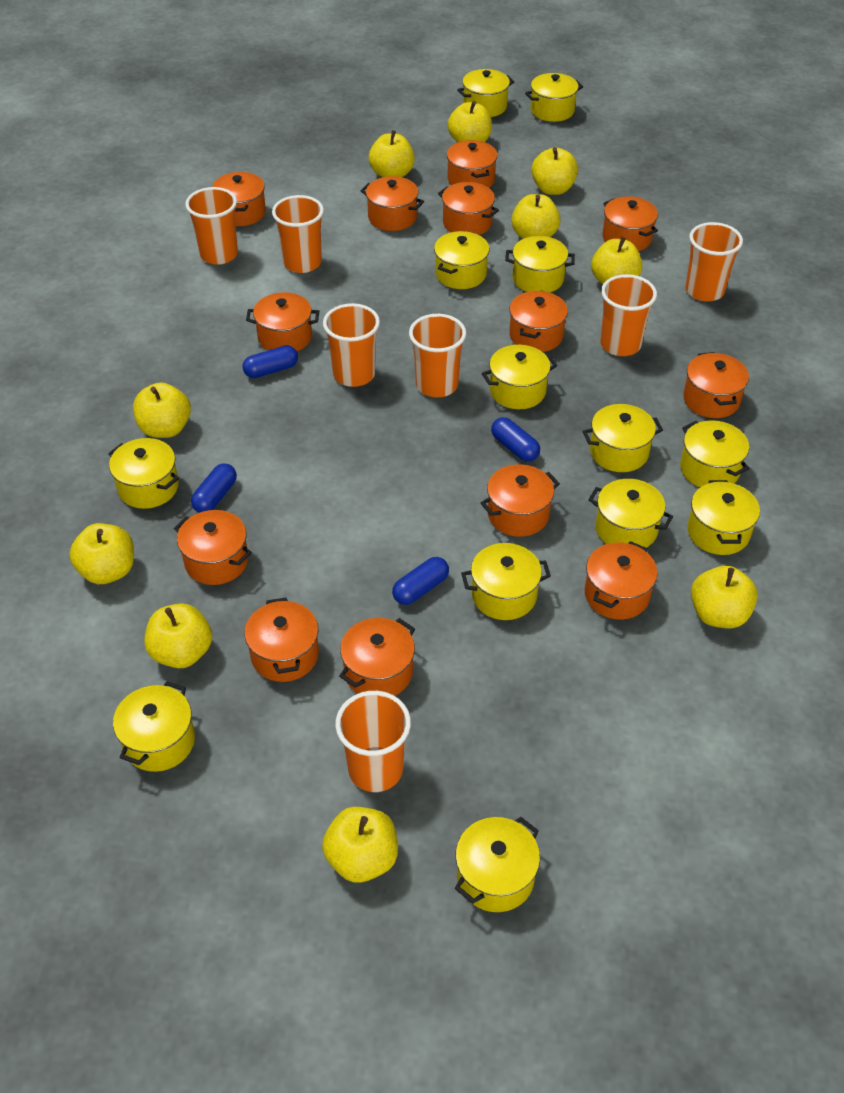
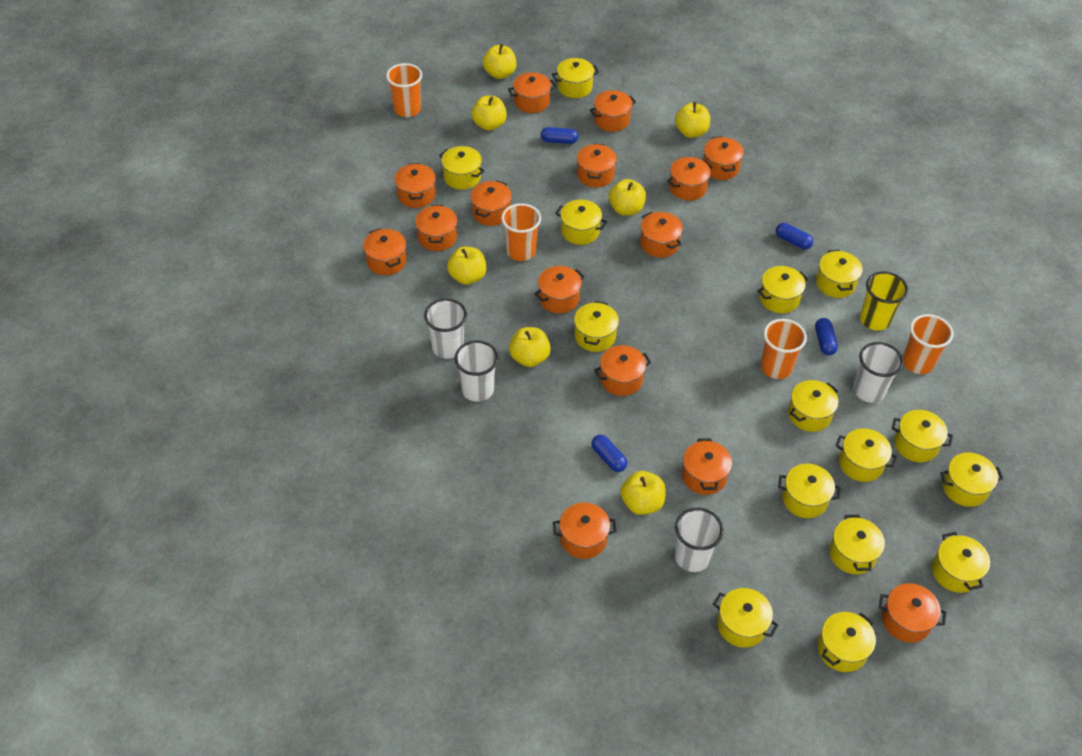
orange cup: 7 -> 4
orange pot: 13 -> 15
white cup: 0 -> 4
yellow apple: 10 -> 7
yellow cup: 0 -> 1
yellow pot: 13 -> 15

